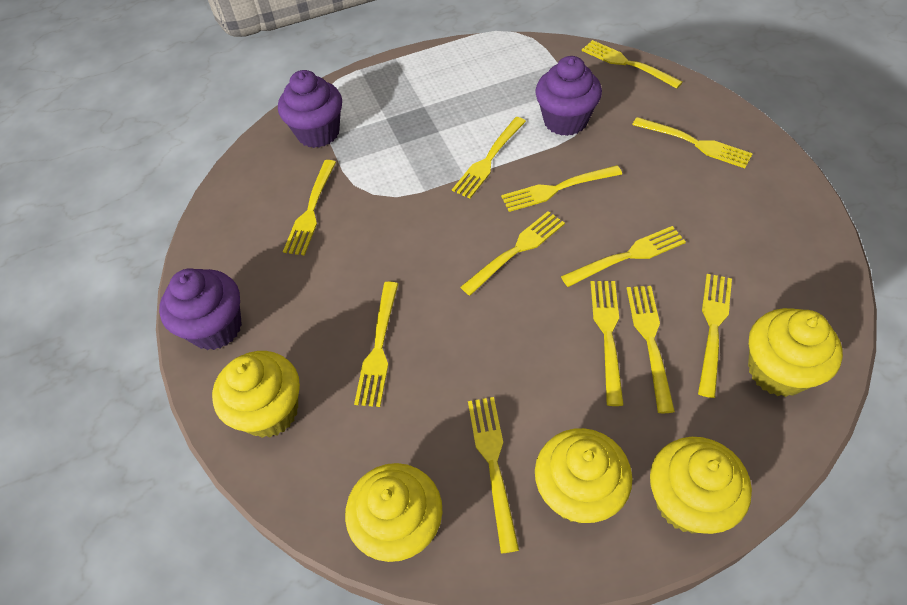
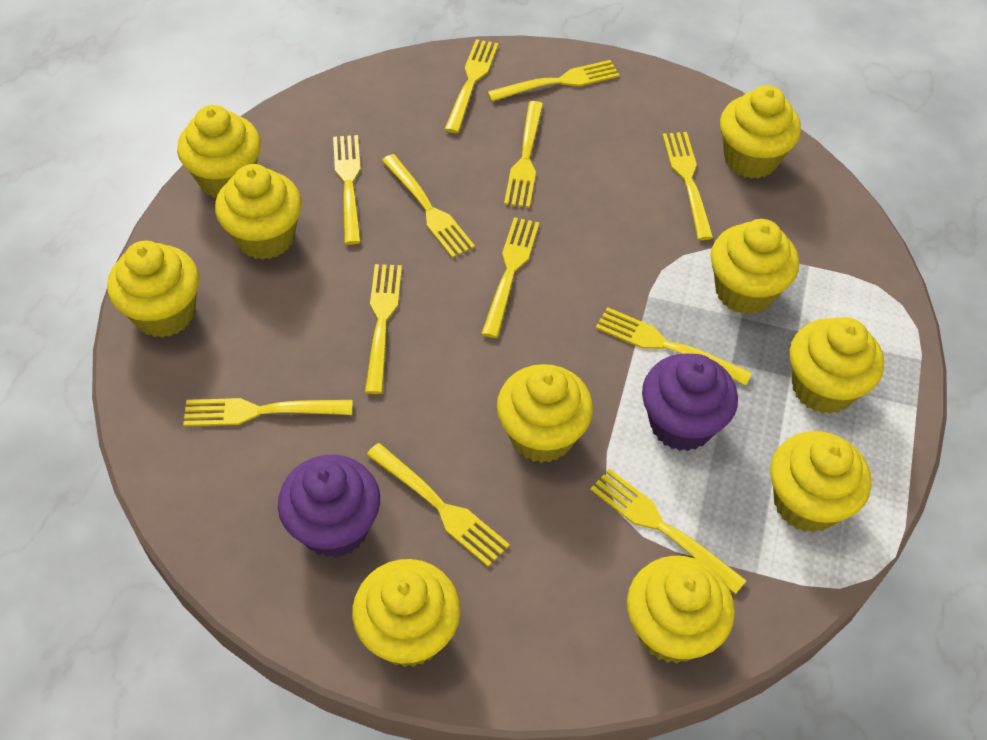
purple cupcake: 3 -> 2
yellow cupcake: 5 -> 10

